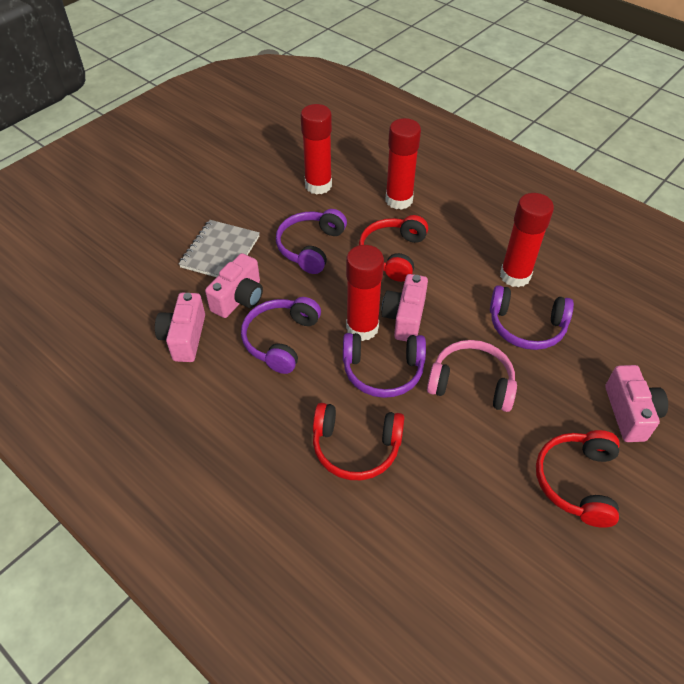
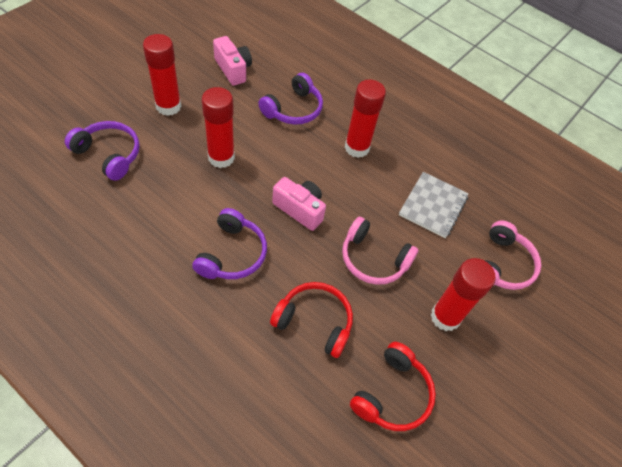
pink camera: 4 -> 2
pink headphones: 1 -> 2
purple headphones: 4 -> 3
red headphones: 3 -> 2

